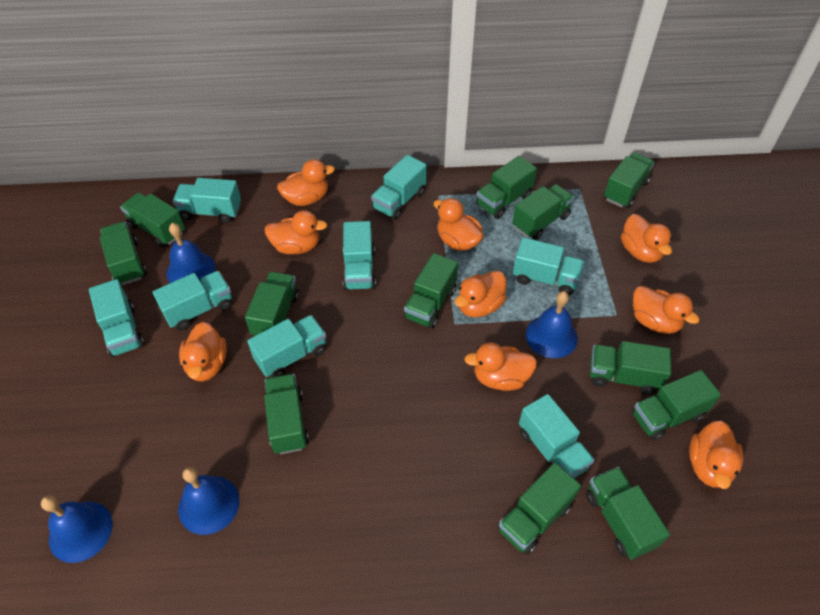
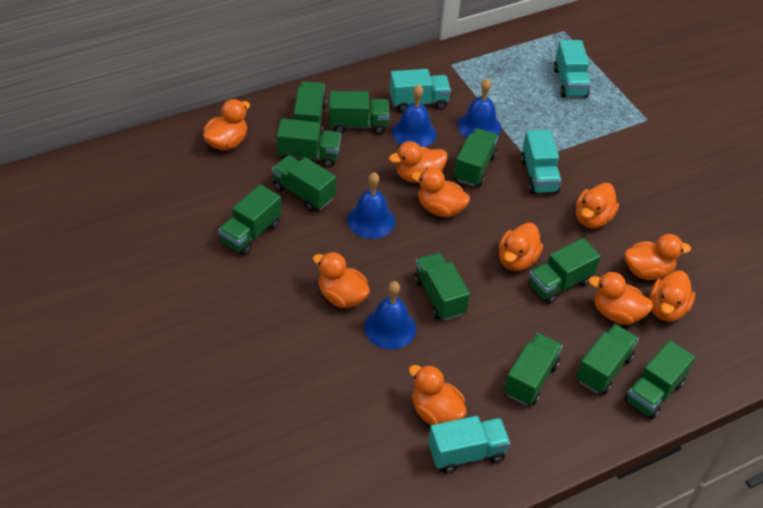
green truck: 12 -> 11
orange duck: 9 -> 10
turquoise truck: 8 -> 4

